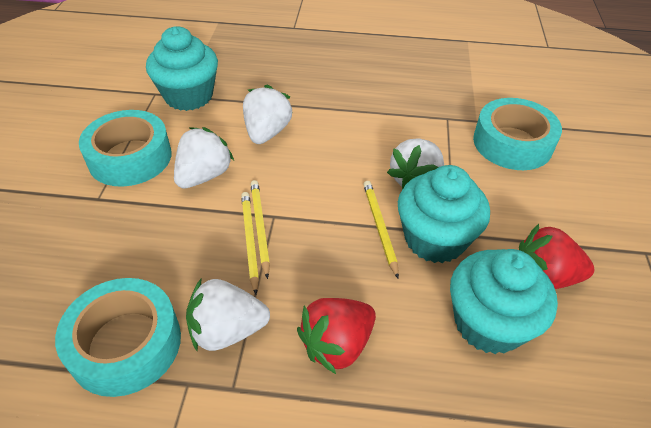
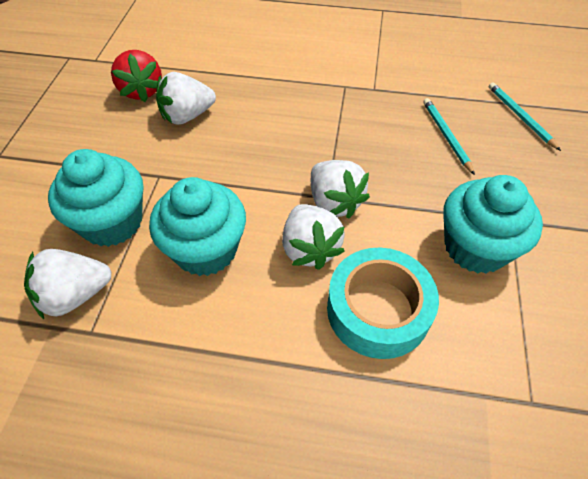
red strawberry: 2 -> 1
turquoise pencil: 0 -> 2
turquoise tape: 3 -> 1
yellow pencil: 3 -> 0

